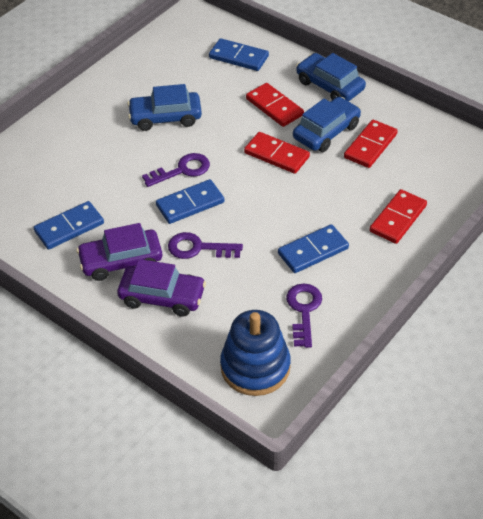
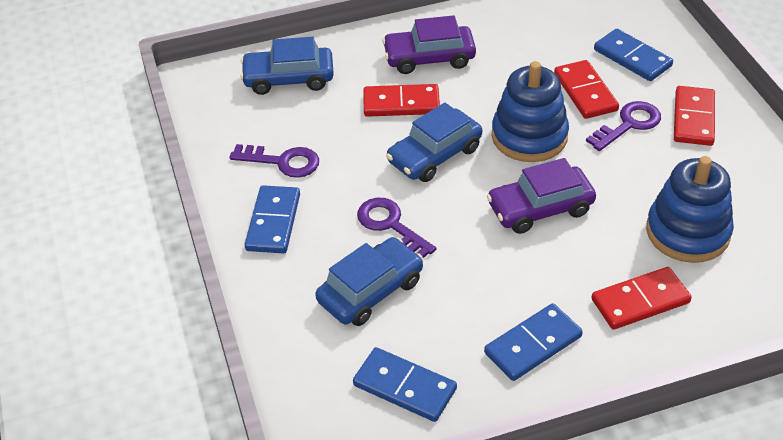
blue stacking toy: 1 -> 2

